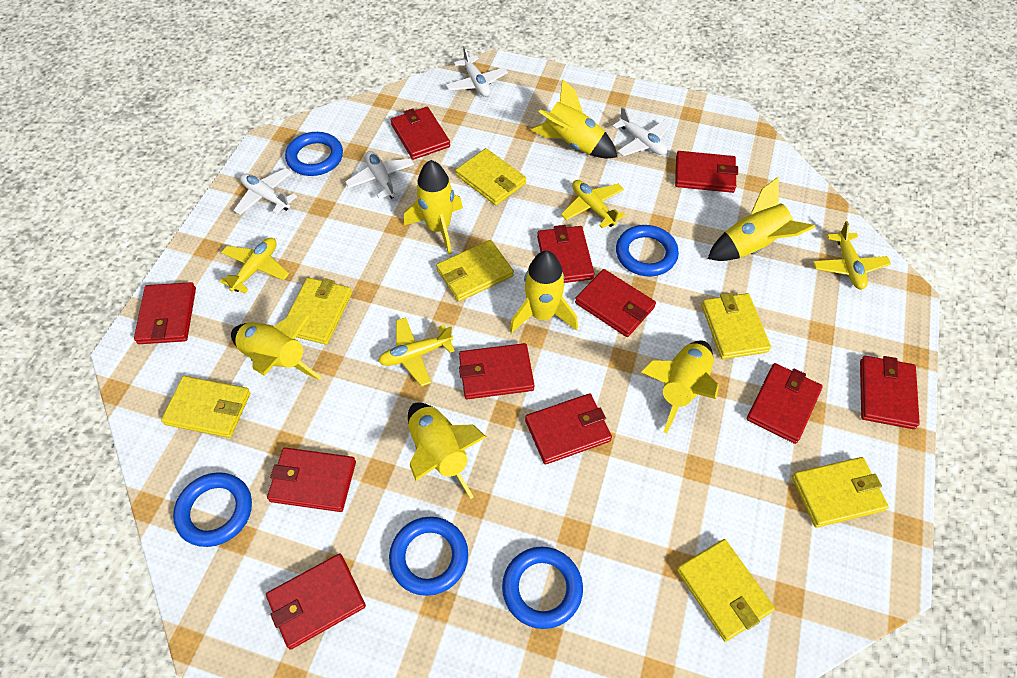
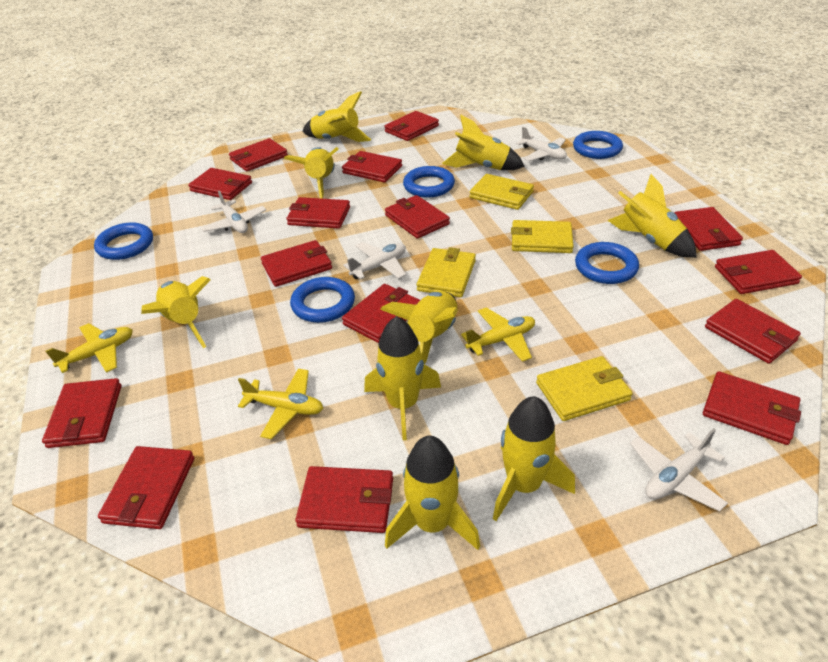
red wallet: 11 -> 15
yellow plane: 4 -> 3
yellow rocket: 7 -> 9
yellow wallet: 7 -> 4

